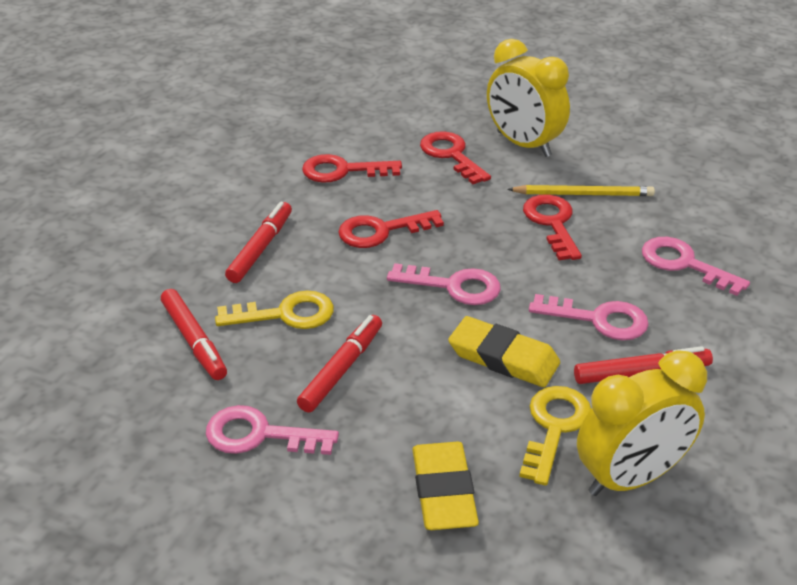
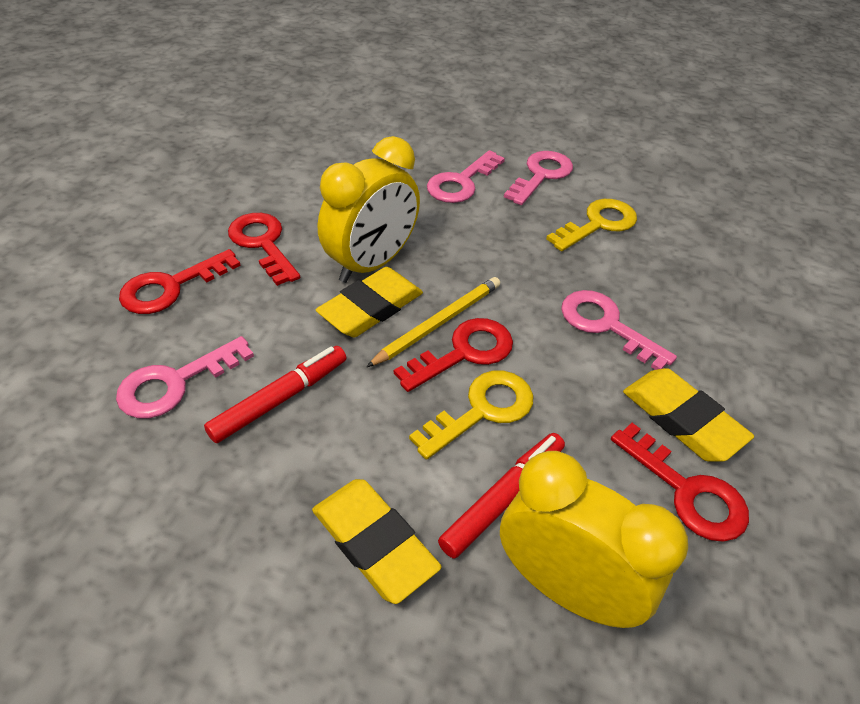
red marker: 4 -> 2
yellow eraser: 2 -> 3

